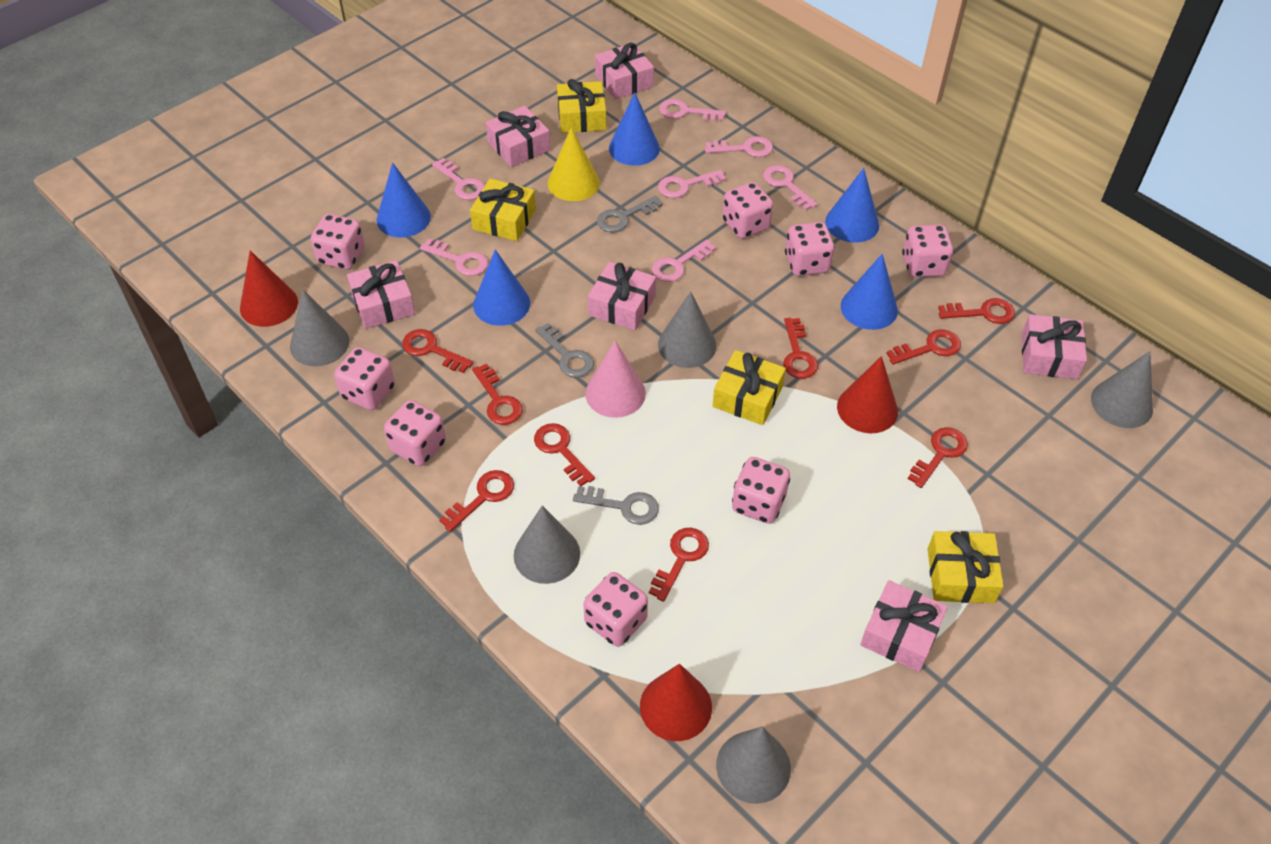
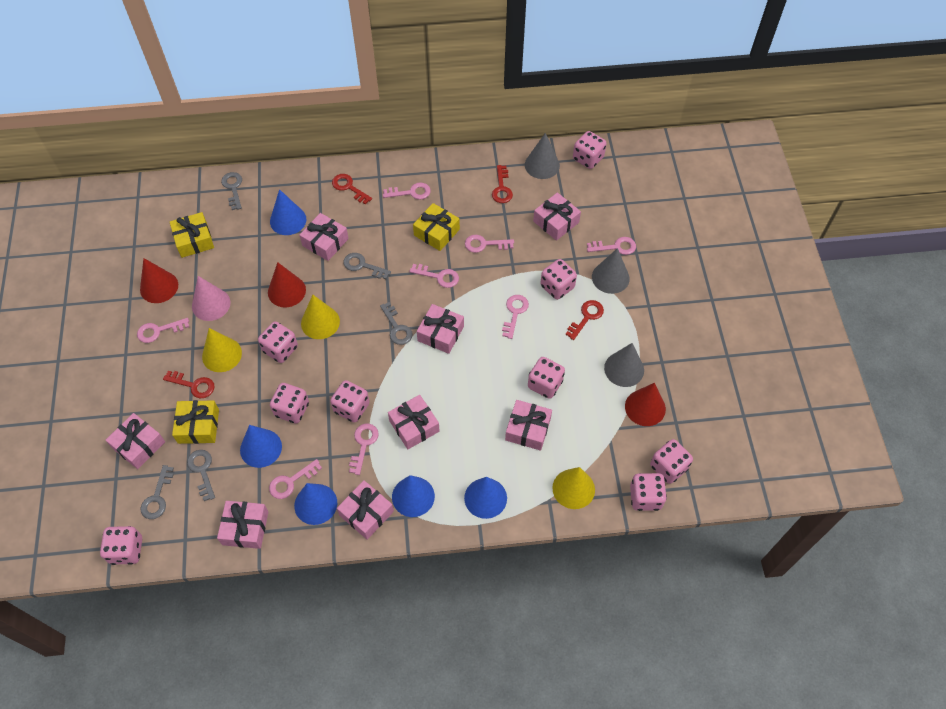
grey cone: 5 -> 3
grey key: 3 -> 5
pink dice: 8 -> 9
pink gift: 6 -> 8
pink key: 7 -> 8
red key: 9 -> 4
yellow cone: 1 -> 3
yellow gift: 4 -> 3

